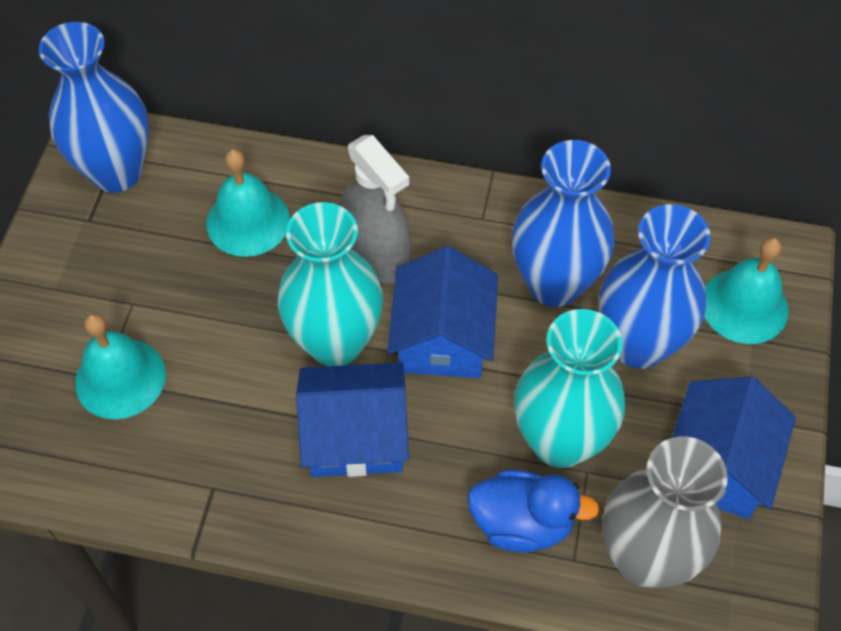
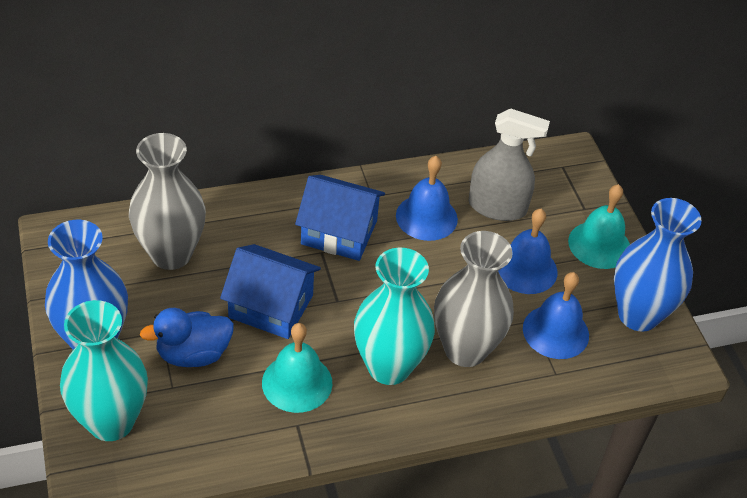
blue bell: 0 -> 3
blue house: 3 -> 2
blue vase: 3 -> 2
grey vase: 1 -> 2
turquoise bell: 3 -> 2

